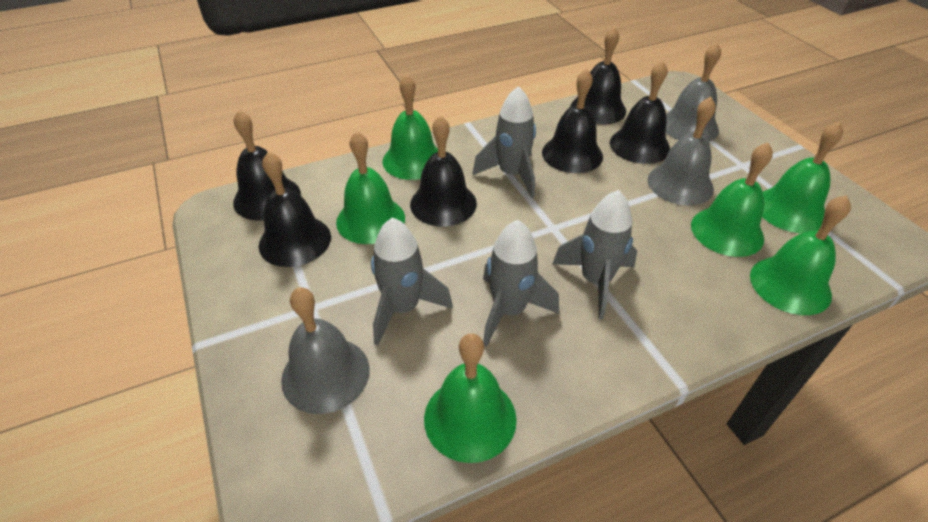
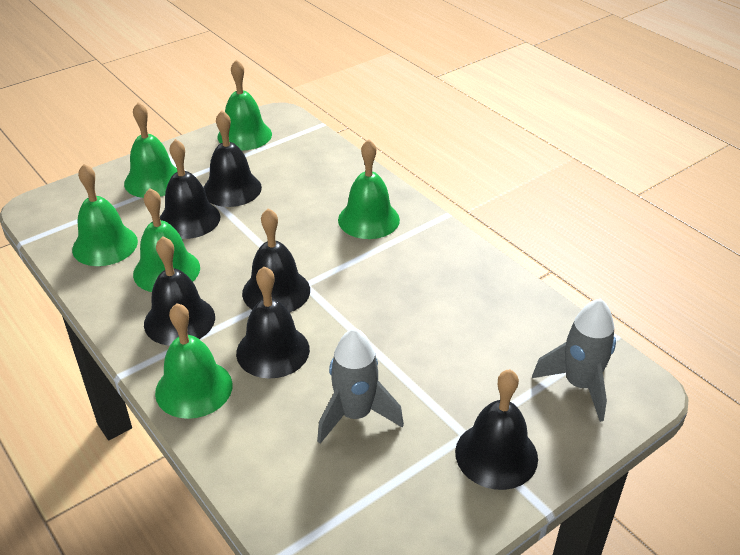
grey bell: 3 -> 0
grey rocket: 4 -> 2

